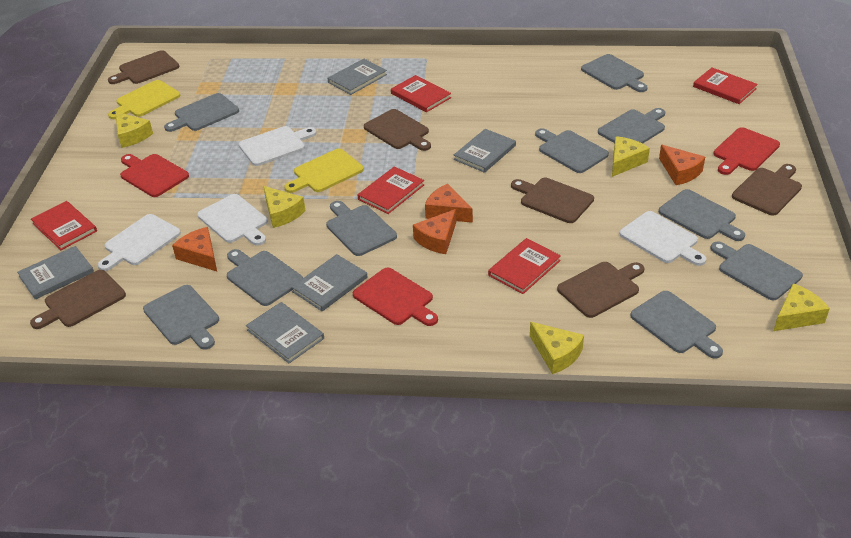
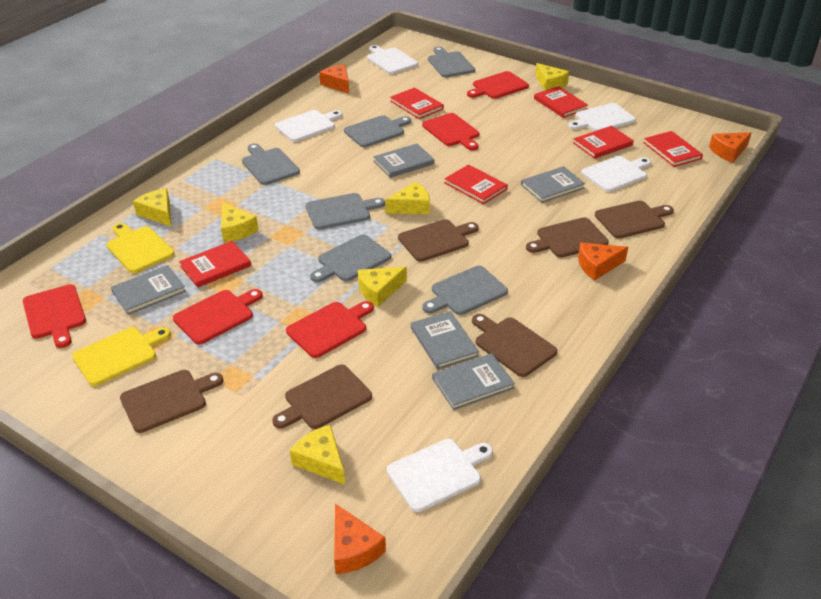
grey cutting board: 10 -> 6
red book: 5 -> 6
red cutting board: 3 -> 5
white cutting board: 4 -> 5
yellow cheese: 5 -> 6

